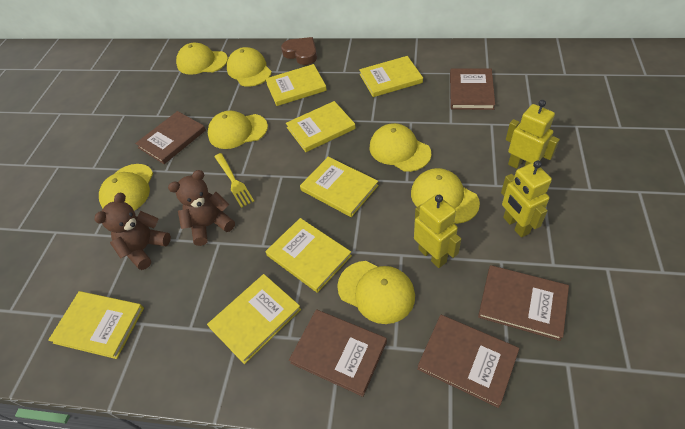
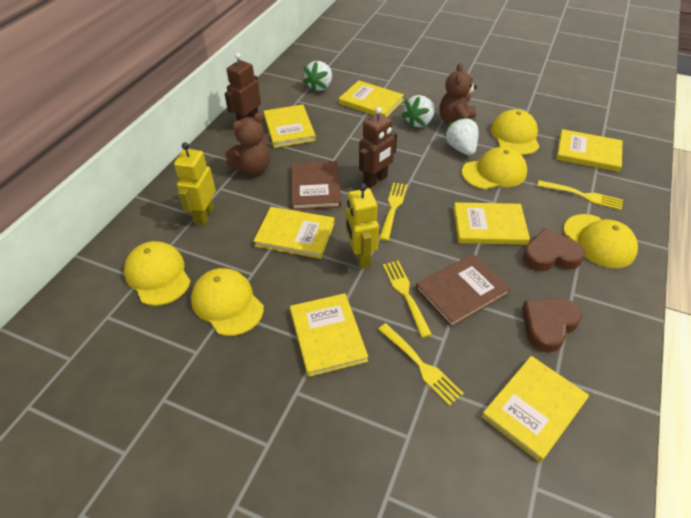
brown book: 5 -> 2
brown heart: 1 -> 2
brown robot: 0 -> 2
white strawberry: 0 -> 3
yellow cap: 7 -> 5
yellow fork: 1 -> 4
yellow robot: 3 -> 2

